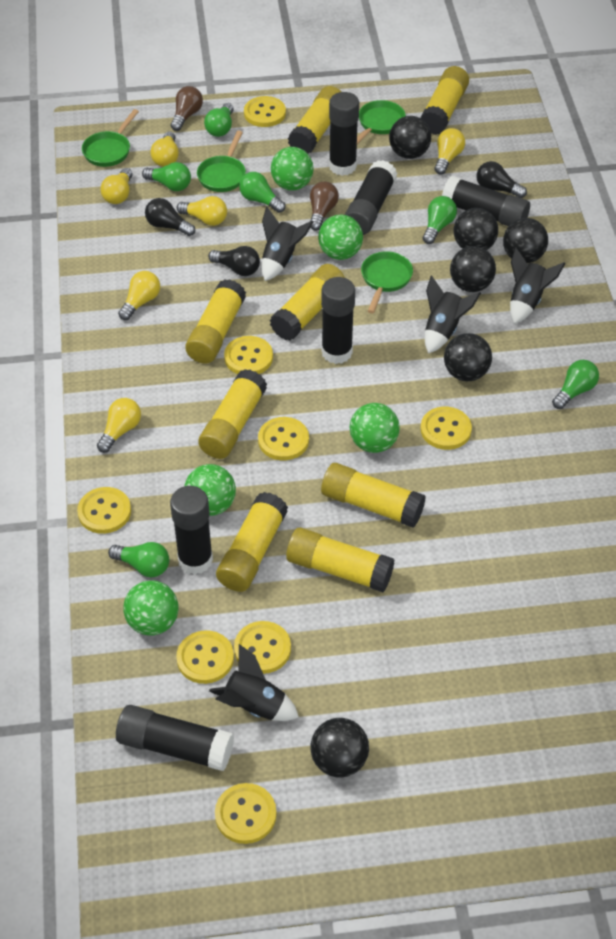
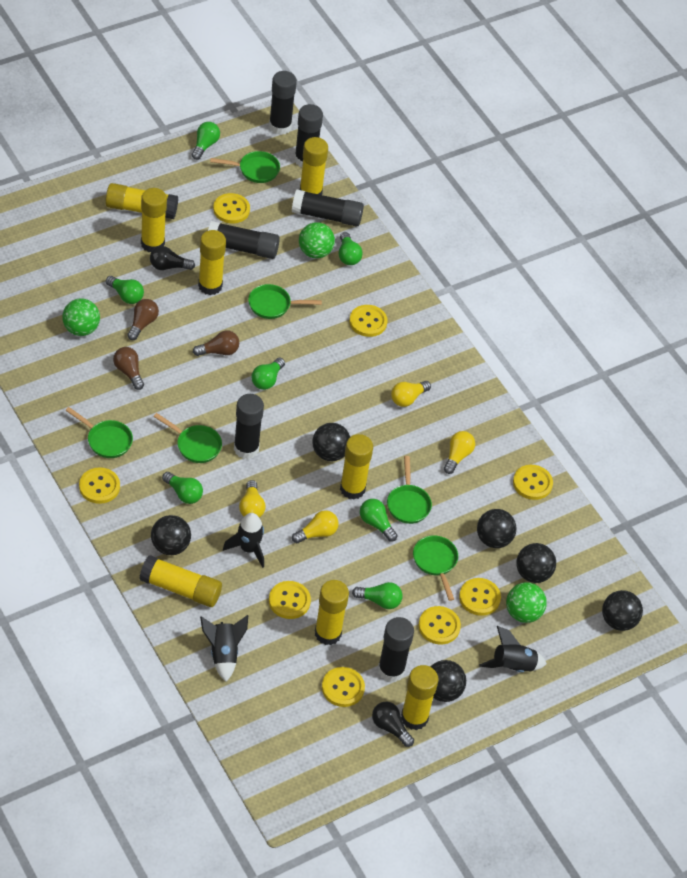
black light bulb: 3 -> 2
black rocket: 4 -> 3
brown light bulb: 2 -> 3
green ball: 5 -> 3
green light bulb: 6 -> 7
green pan: 4 -> 6
yellow light bulb: 6 -> 4

